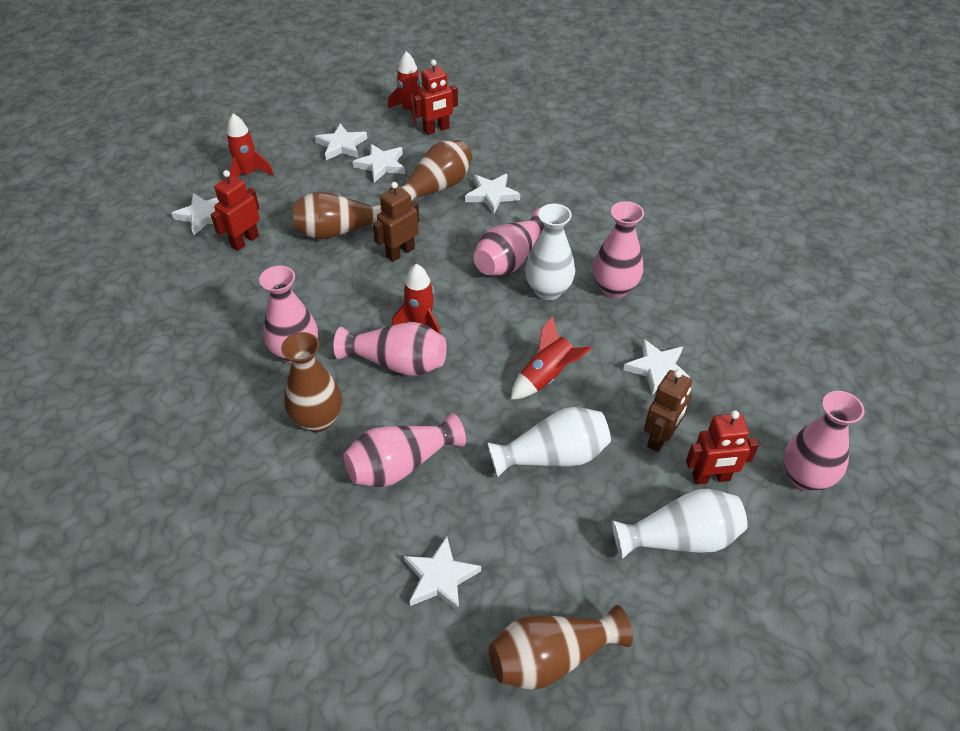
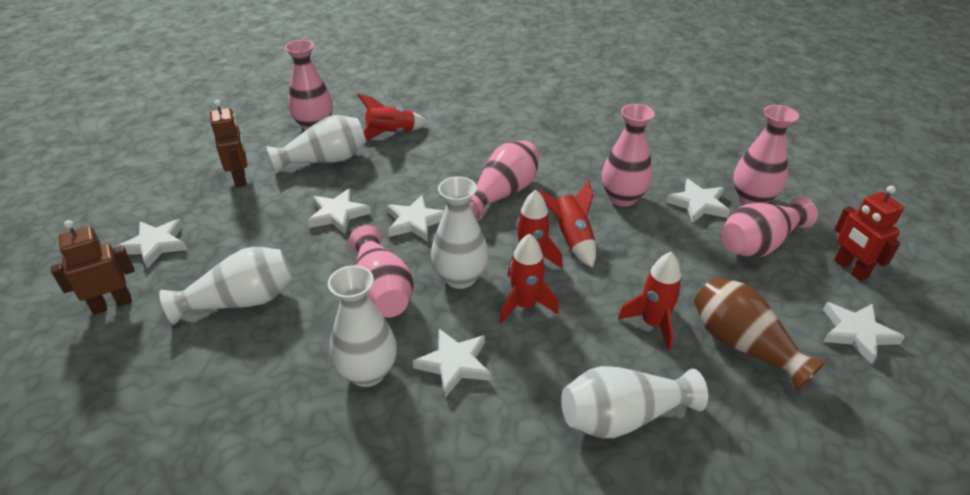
brown vase: 4 -> 1
red robot: 3 -> 1
red rocket: 4 -> 5
white vase: 3 -> 5

